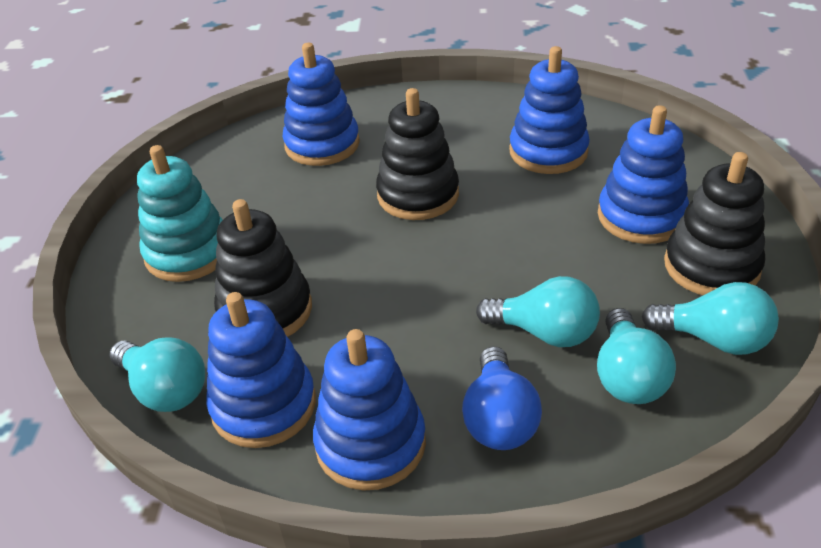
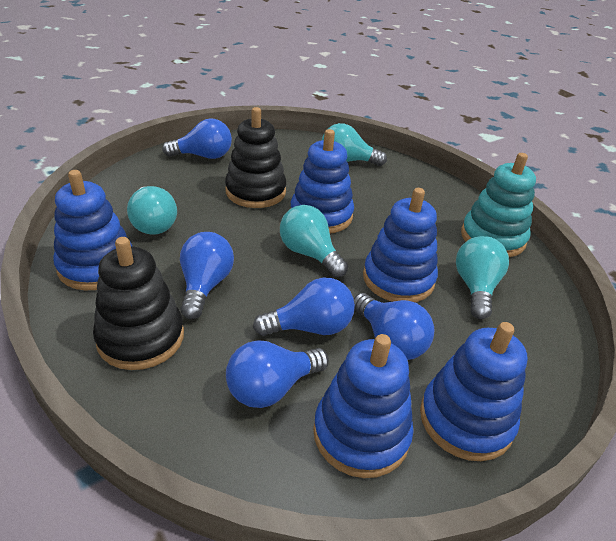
black stacking toy: 3 -> 2
blue light bulb: 1 -> 5

